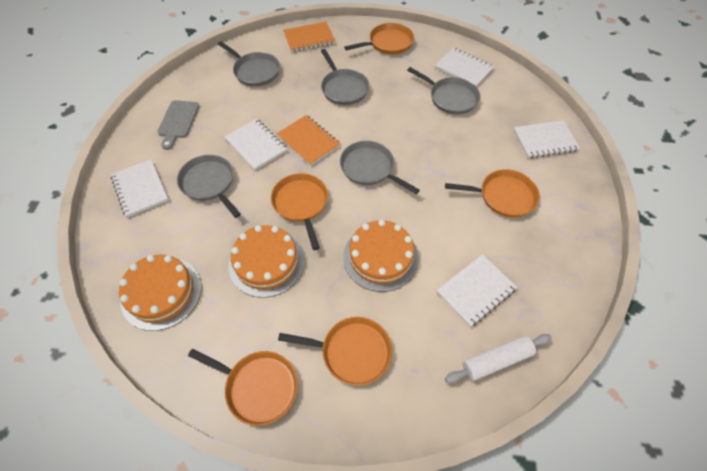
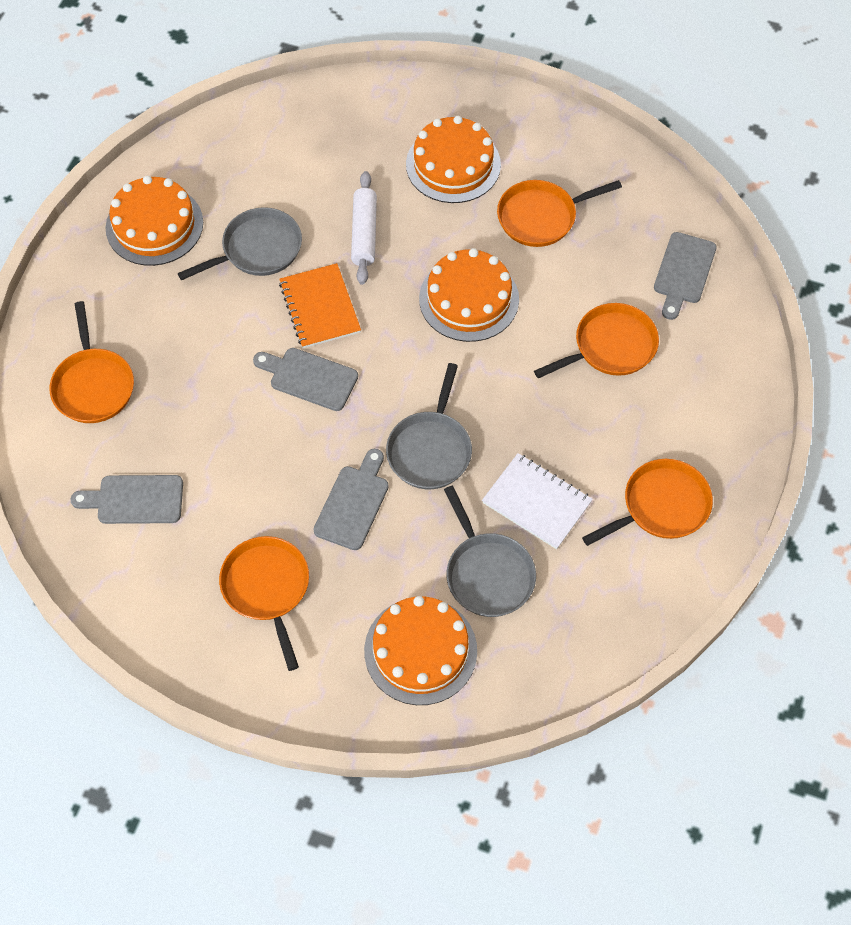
grey cutting board: 1 -> 4
grey pan: 5 -> 3
orange cake: 3 -> 4
orange notebook: 2 -> 1
white notebook: 5 -> 1

